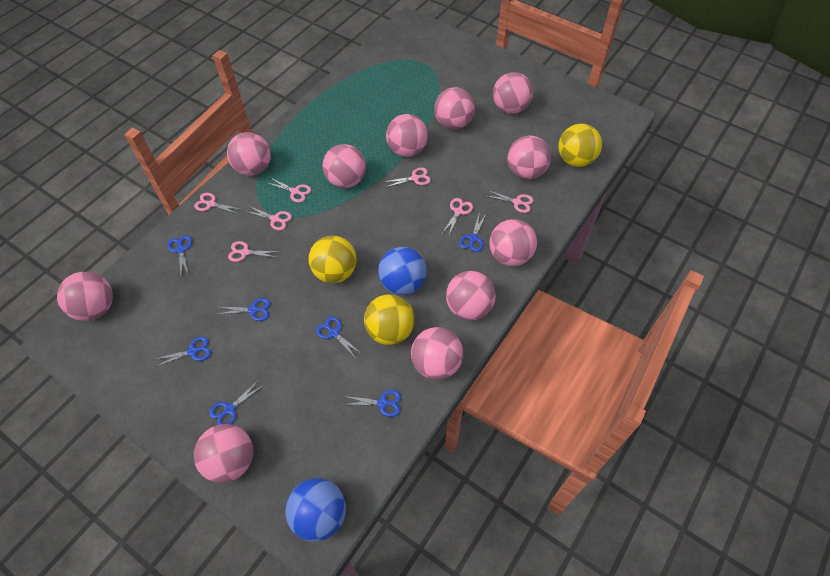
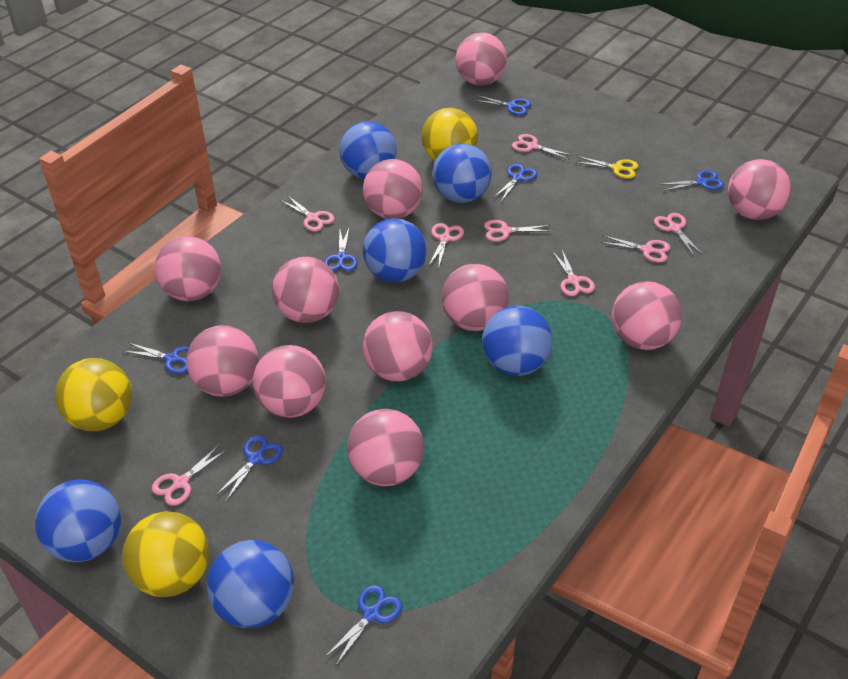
blue ball: 2 -> 6
pink scissors: 7 -> 8
yellow scissors: 0 -> 1

